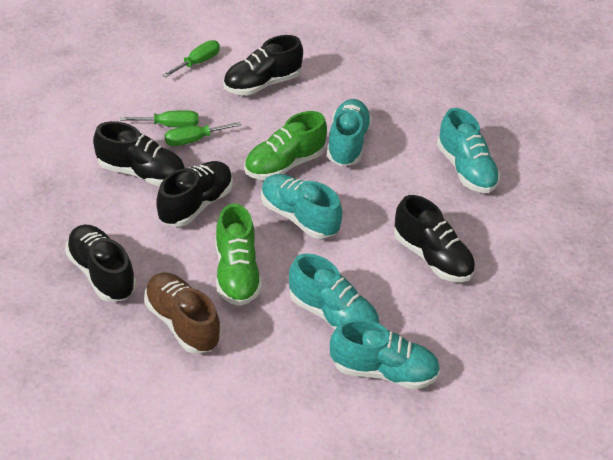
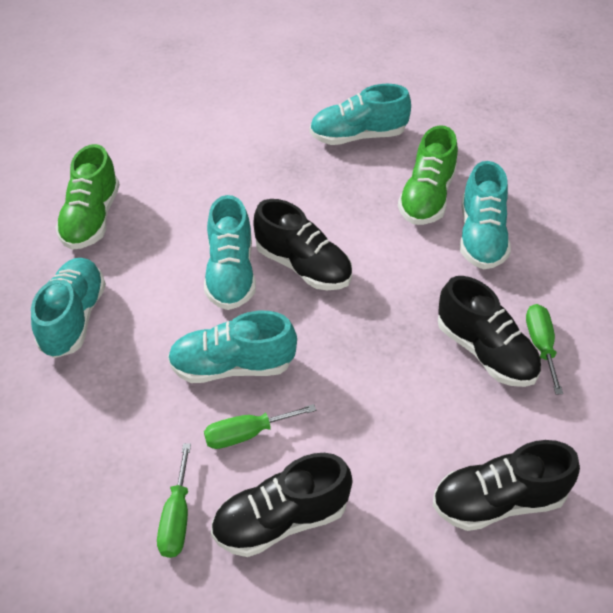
black shoe: 5 -> 4
brown shoe: 1 -> 0

